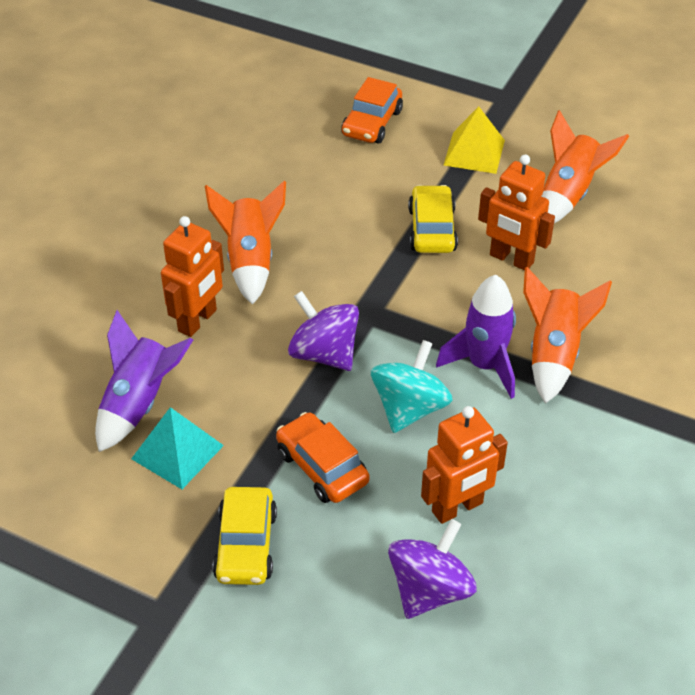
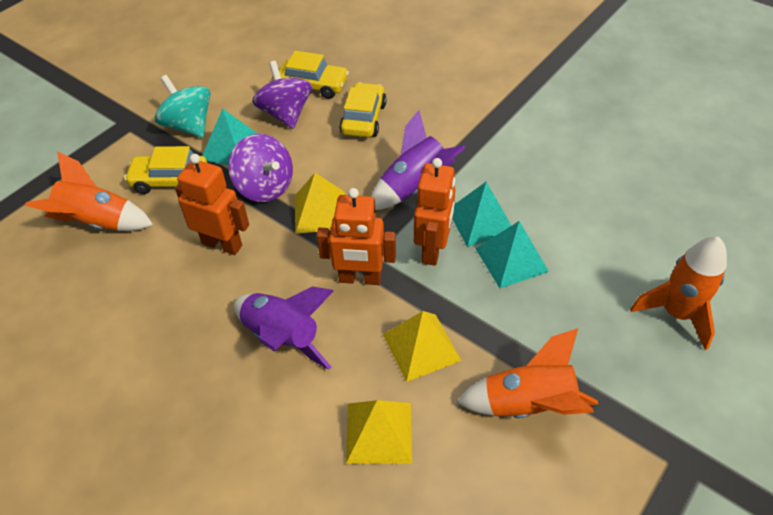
orange car: 2 -> 0
turquoise pyramid: 1 -> 3
yellow car: 2 -> 3
yellow pyramid: 1 -> 3

